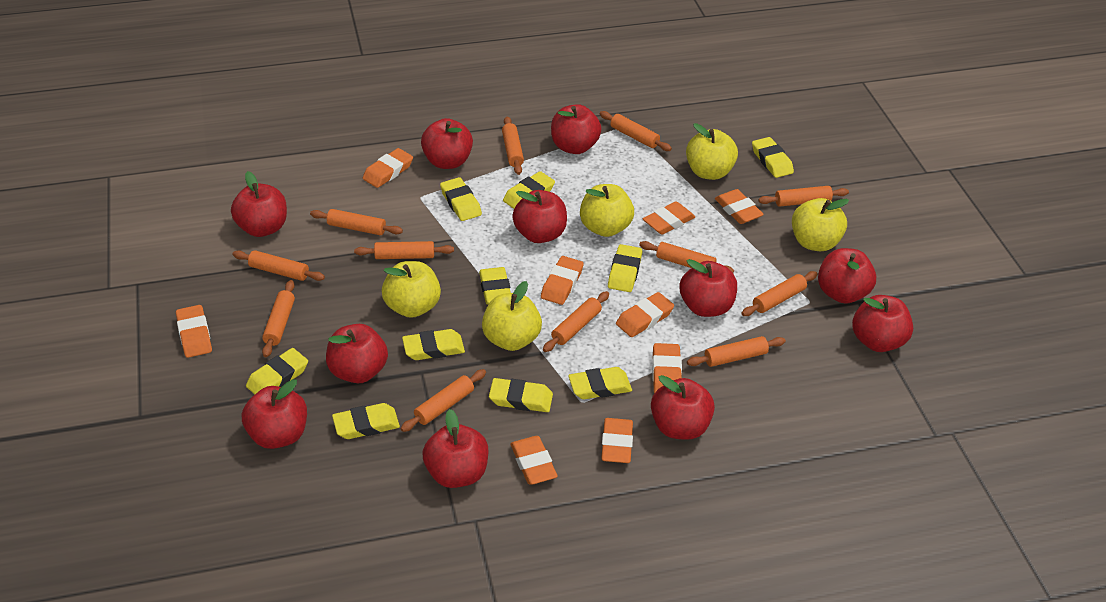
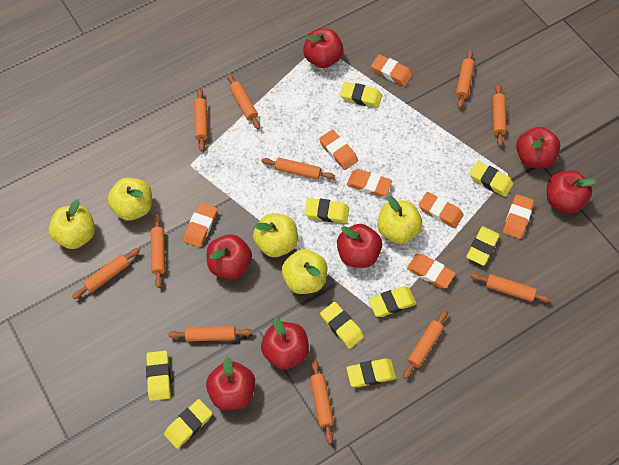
orange eraser: 9 -> 7
orange rolling pin: 12 -> 11
red apple: 11 -> 7
yellow eraser: 10 -> 9

